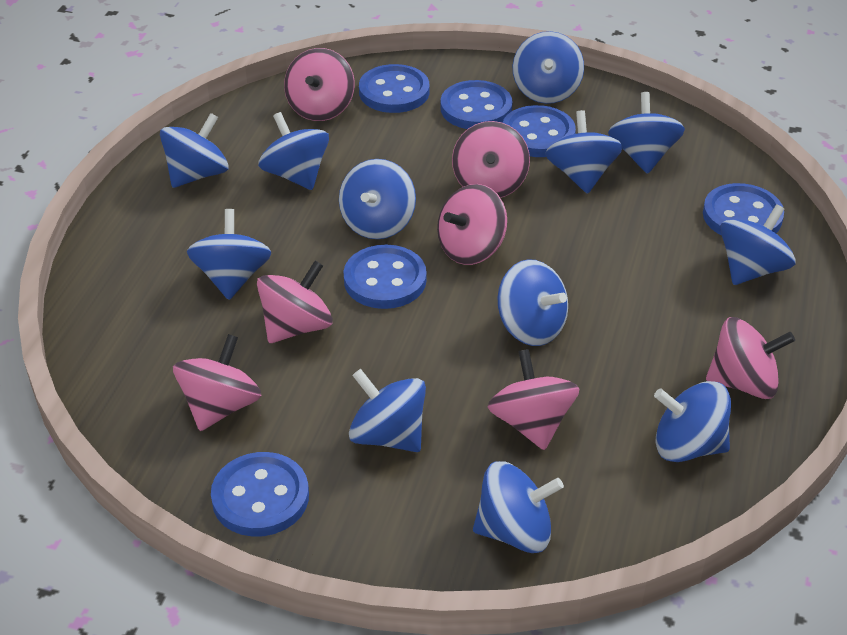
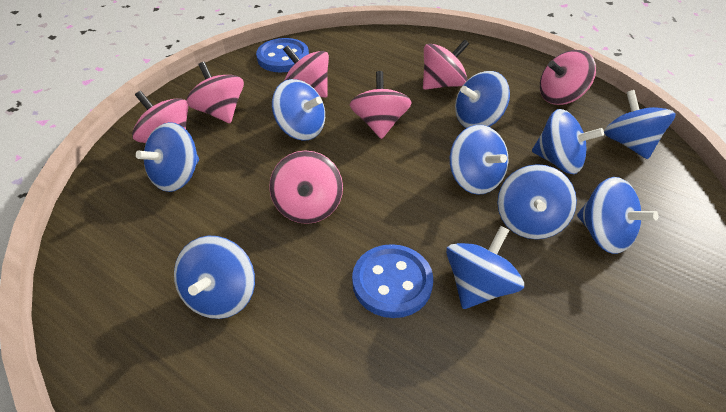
blue button: 6 -> 2
blue spinning top: 12 -> 10

